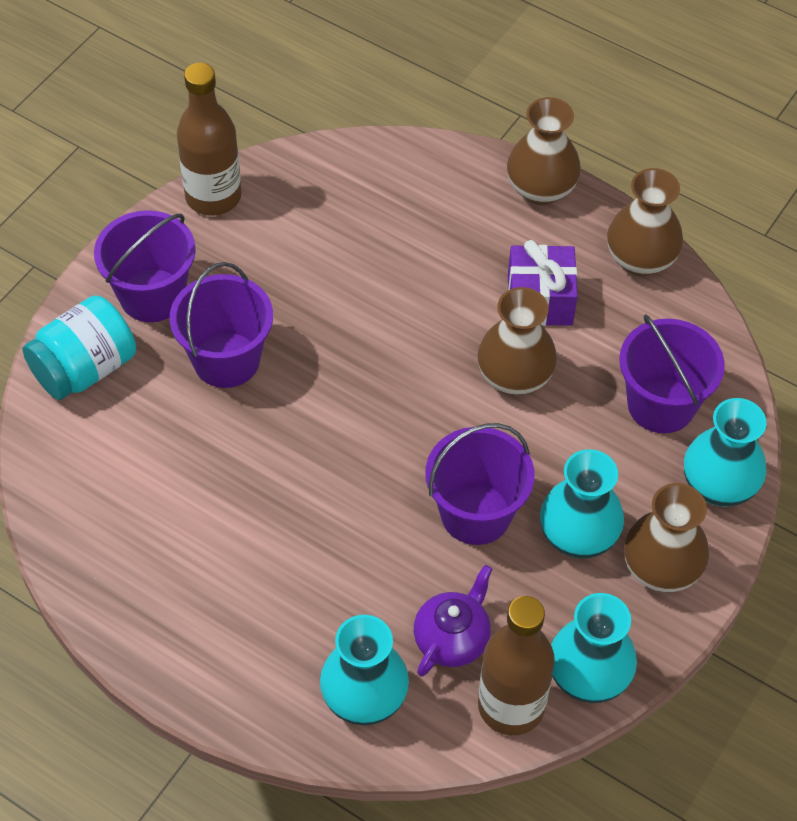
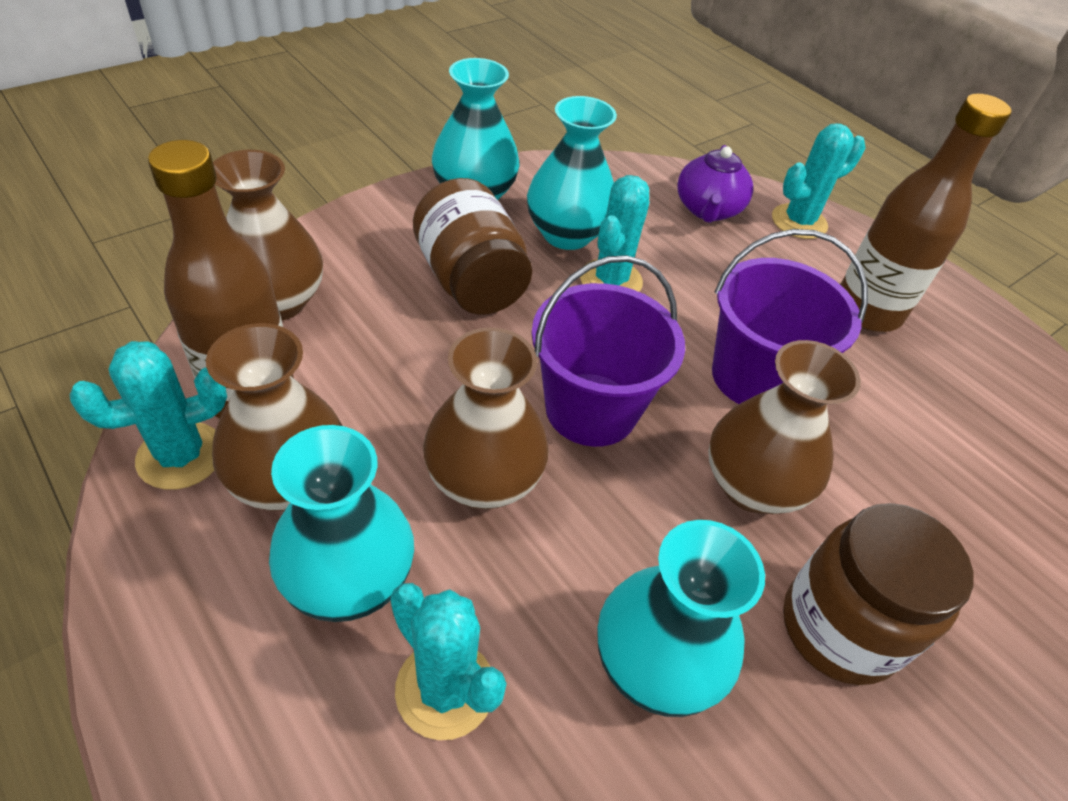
brown jar: 0 -> 2
purple bucket: 4 -> 2
purple gift: 1 -> 0
turquoise cactus: 0 -> 4
turquoise jar: 1 -> 0

